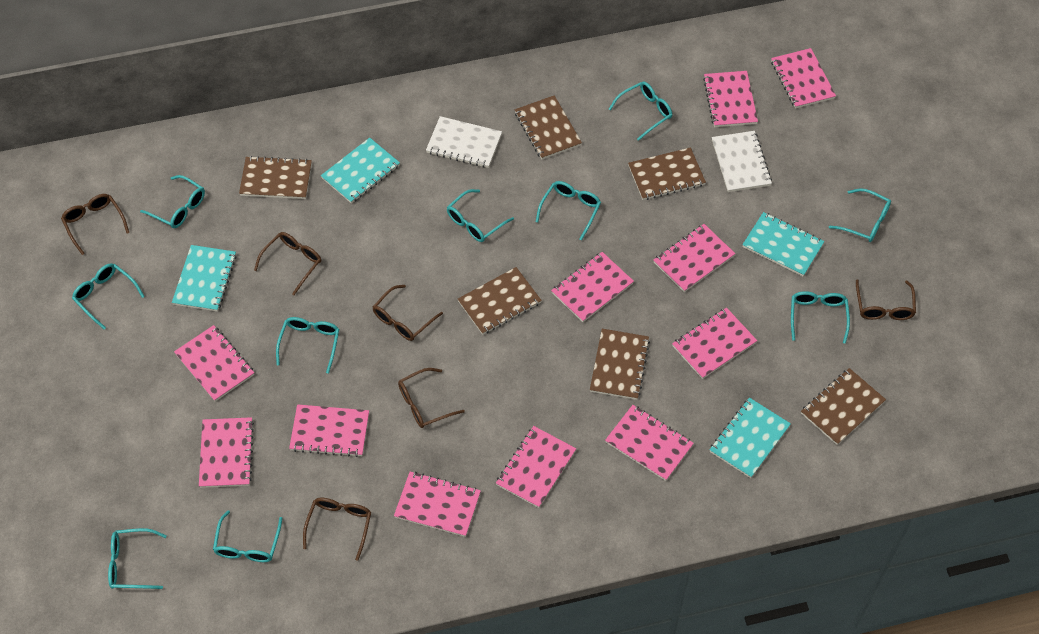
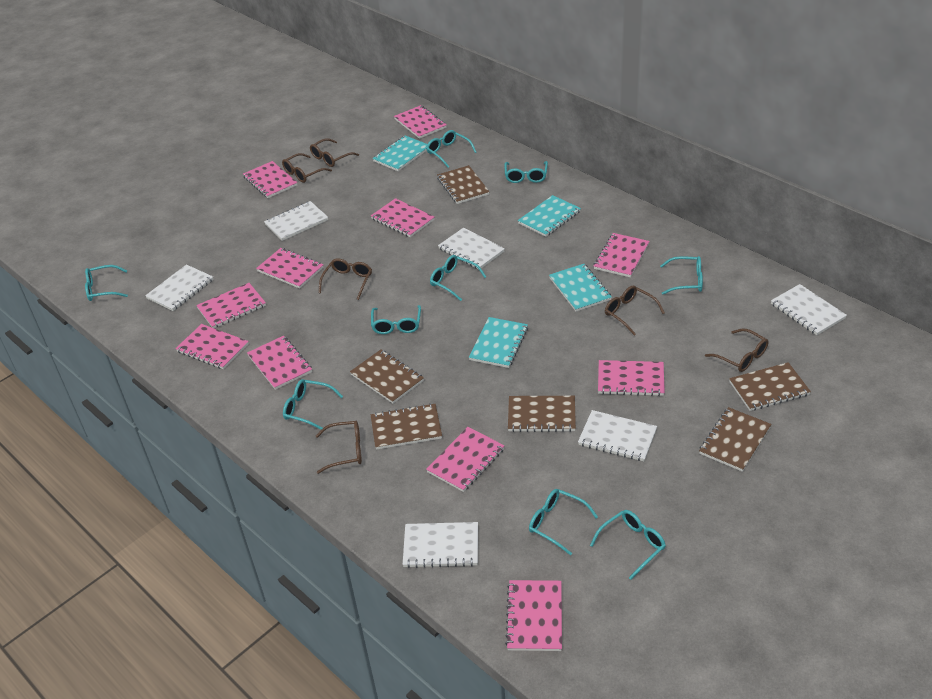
turquoise glasses: 10 -> 9
white notebook: 2 -> 6

